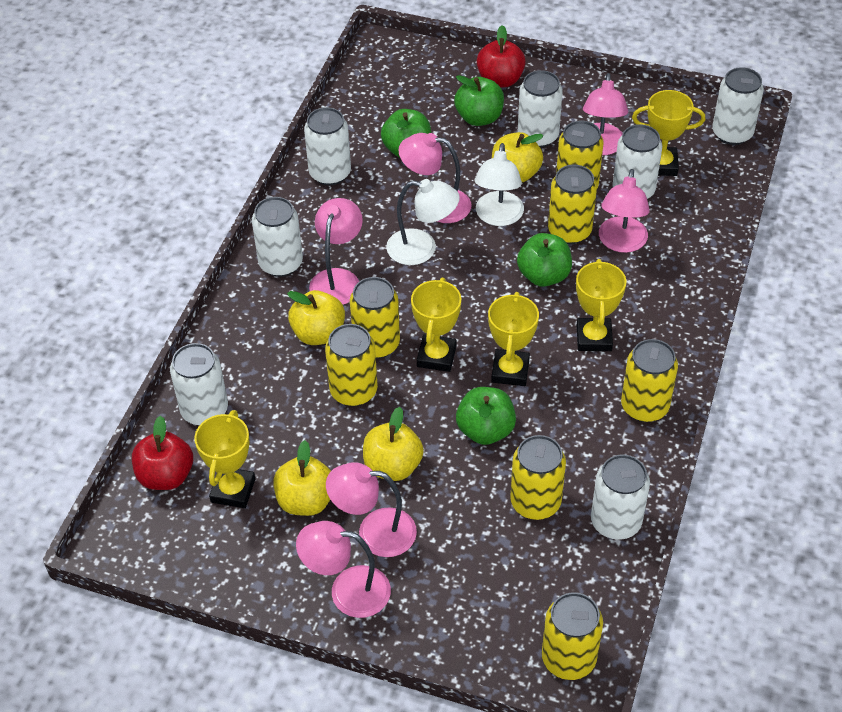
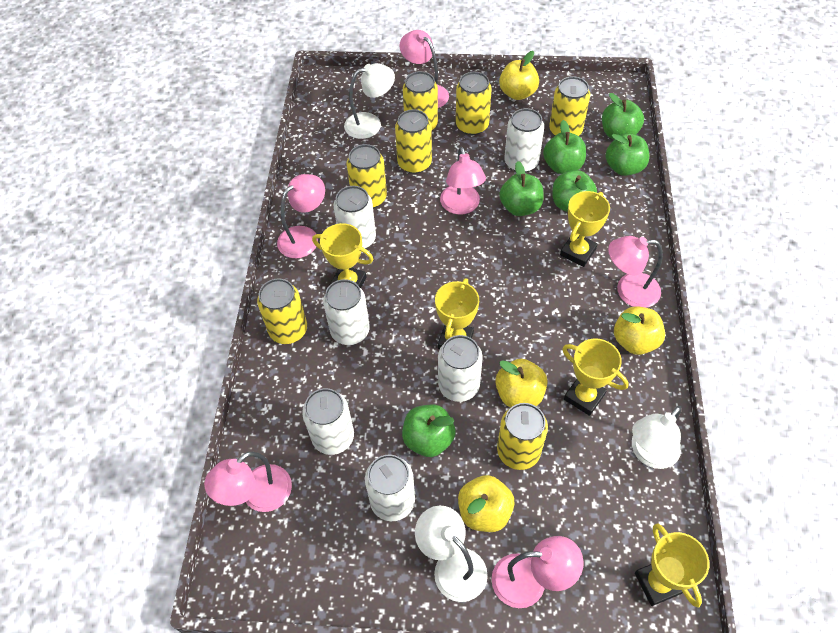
green apple: 4 -> 6
red apple: 2 -> 0
white can: 7 -> 6
white lamp: 2 -> 3

